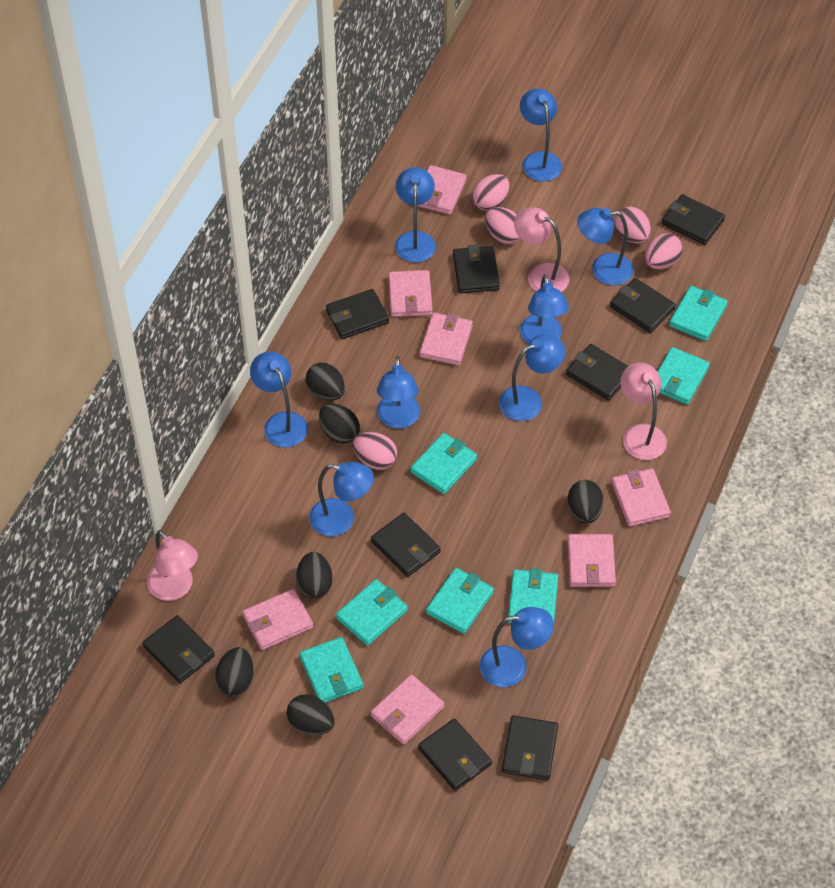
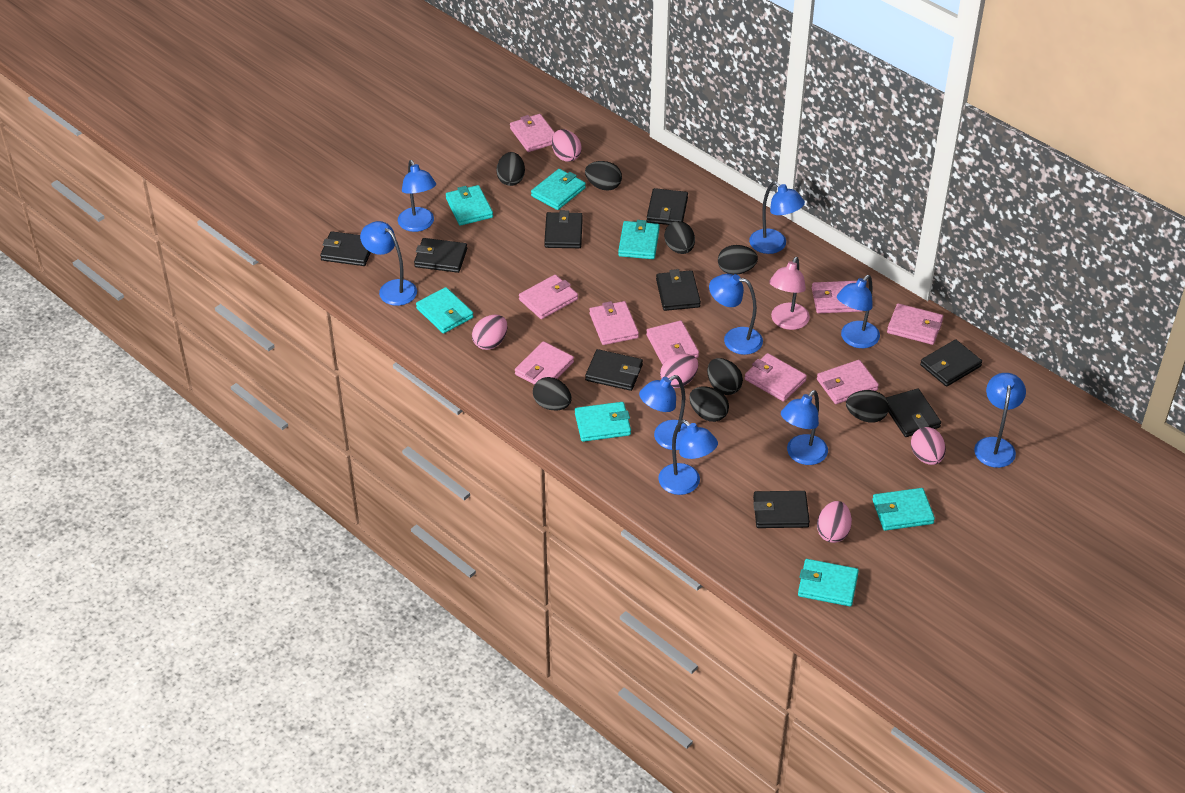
black egg: 6 -> 8
pink lamp: 3 -> 1
pink wallet: 7 -> 9

